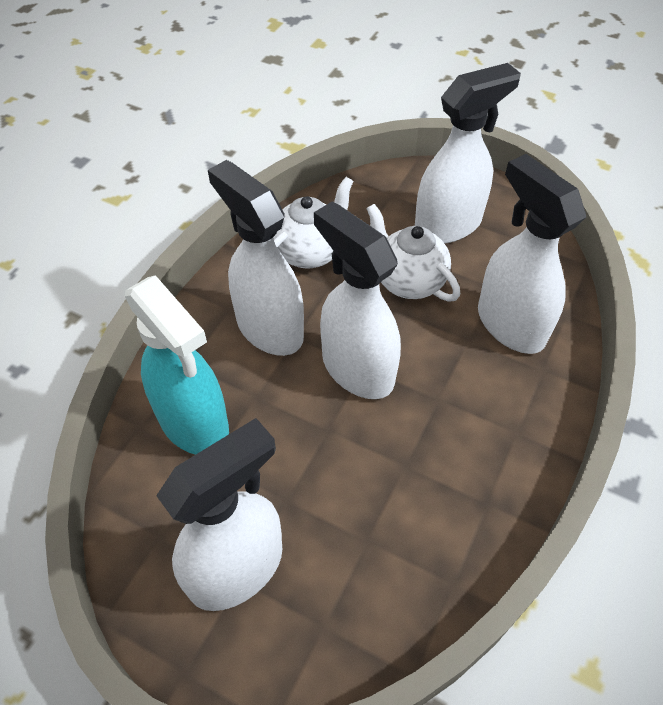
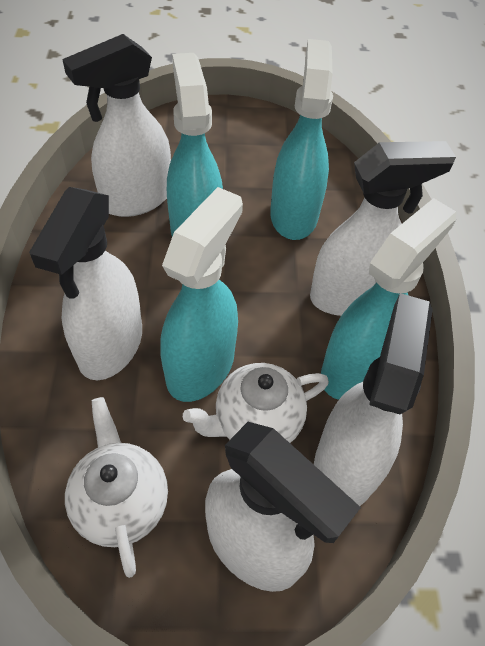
turquoise spray bottle: 1 -> 4

